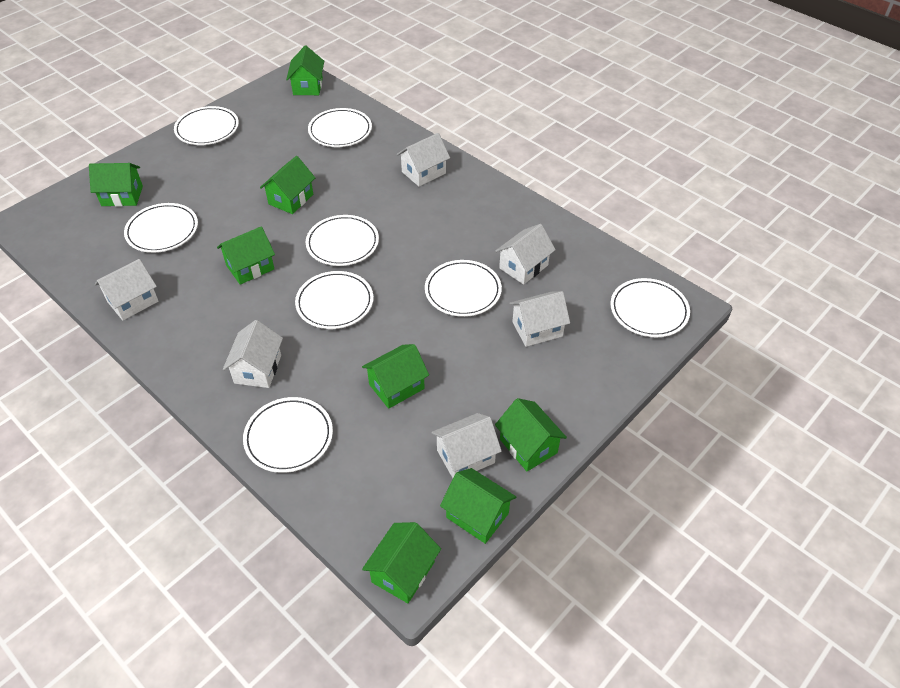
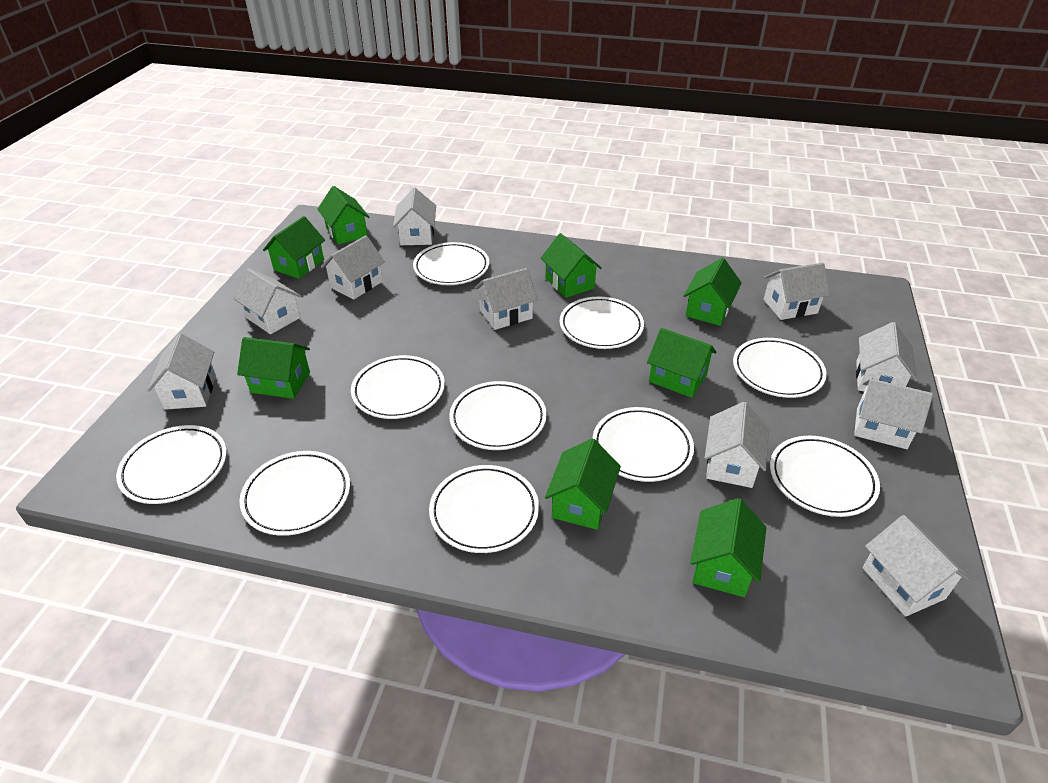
white house: 6 -> 10
white plate: 8 -> 10

